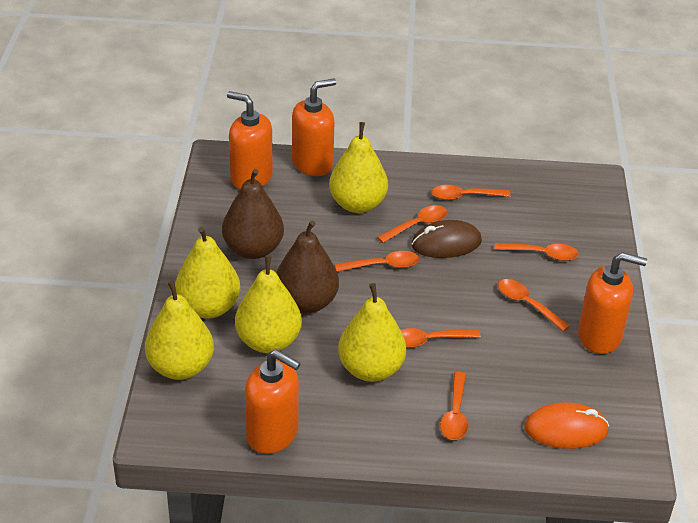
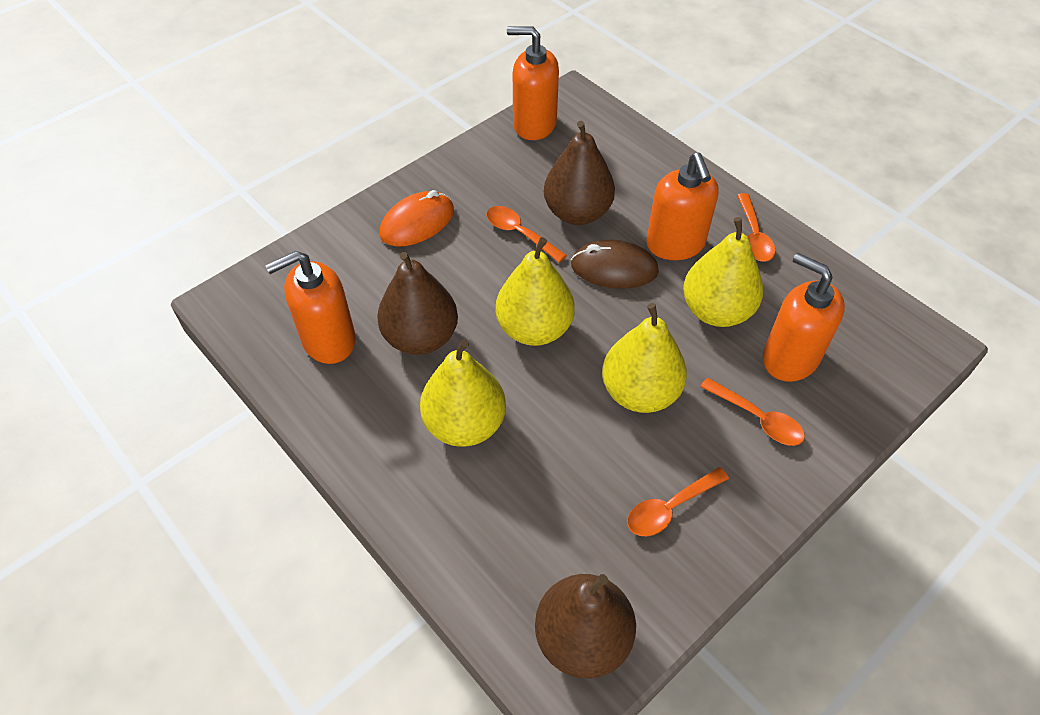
brown pear: 2 -> 3
orange spoon: 7 -> 4
yellow pear: 5 -> 4

